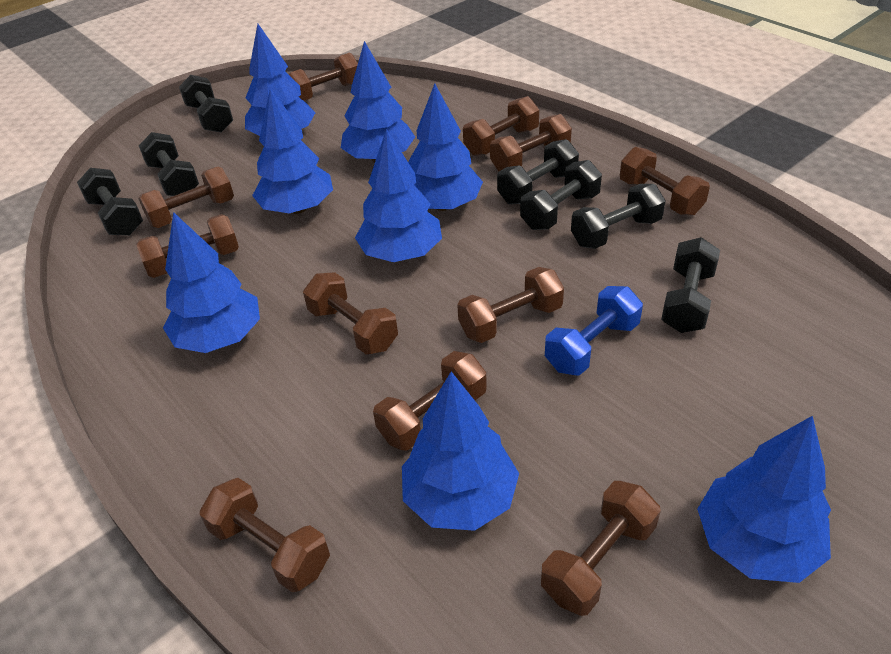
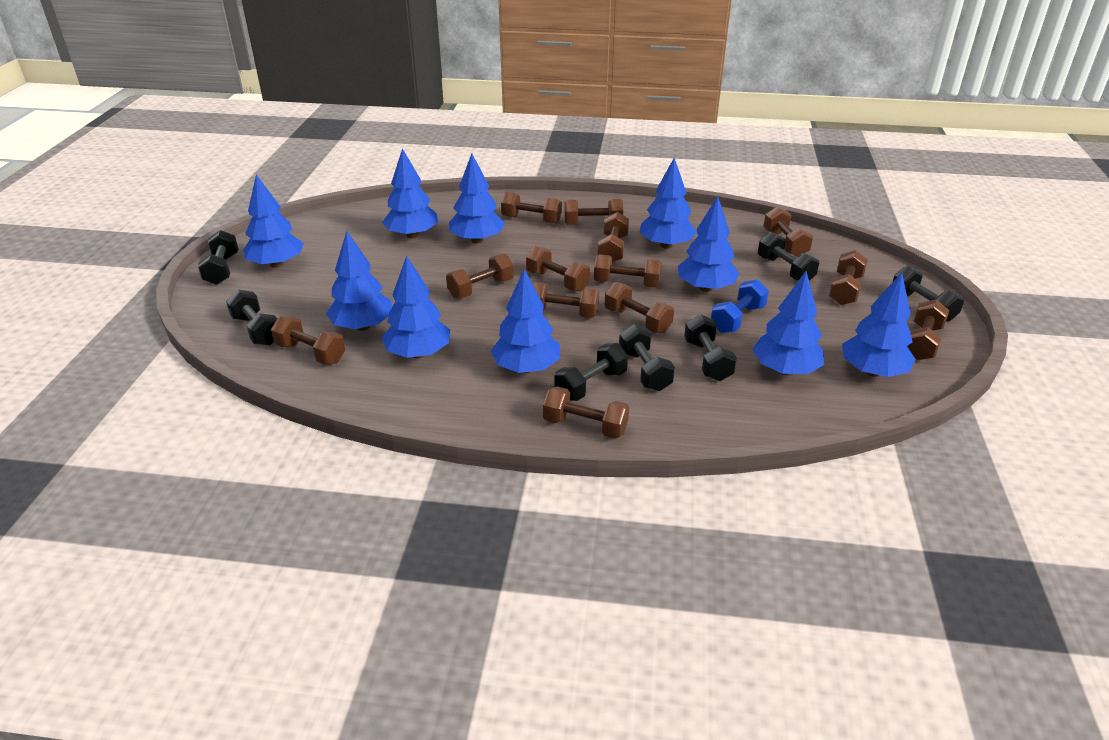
blue tree: 8 -> 10
brown dumbbell: 11 -> 13

